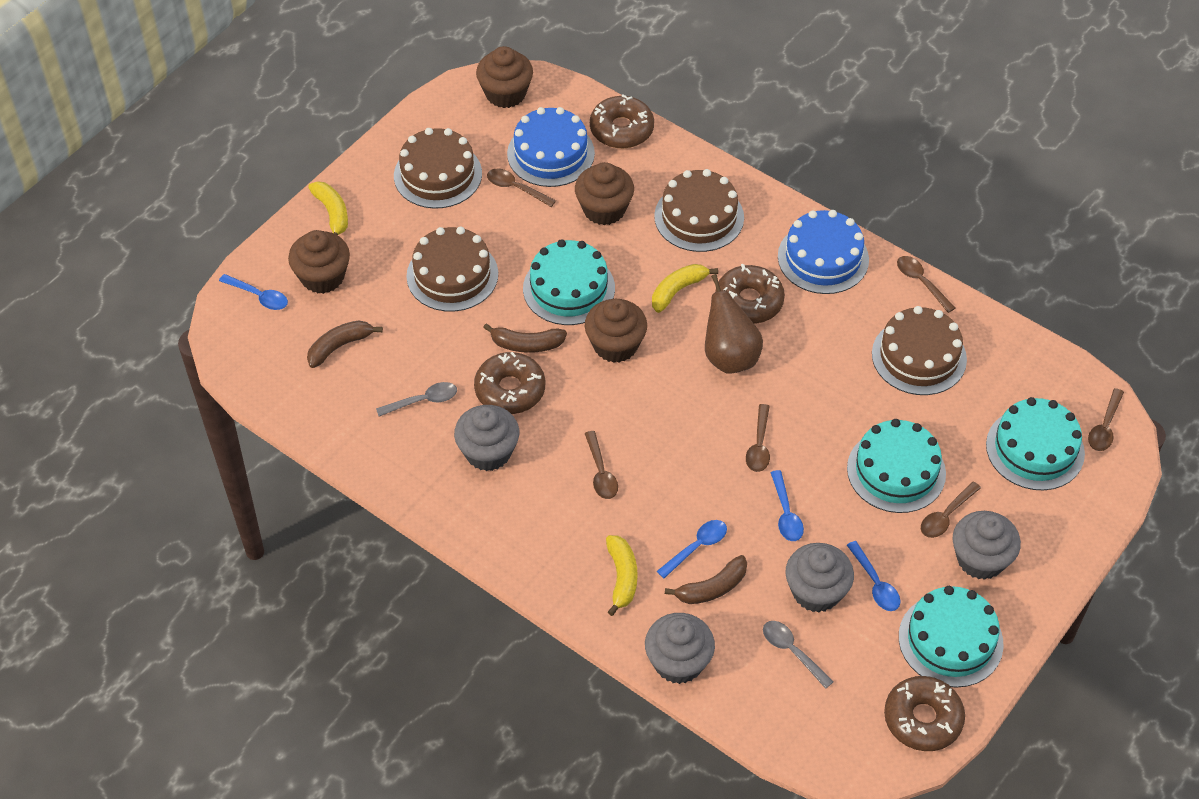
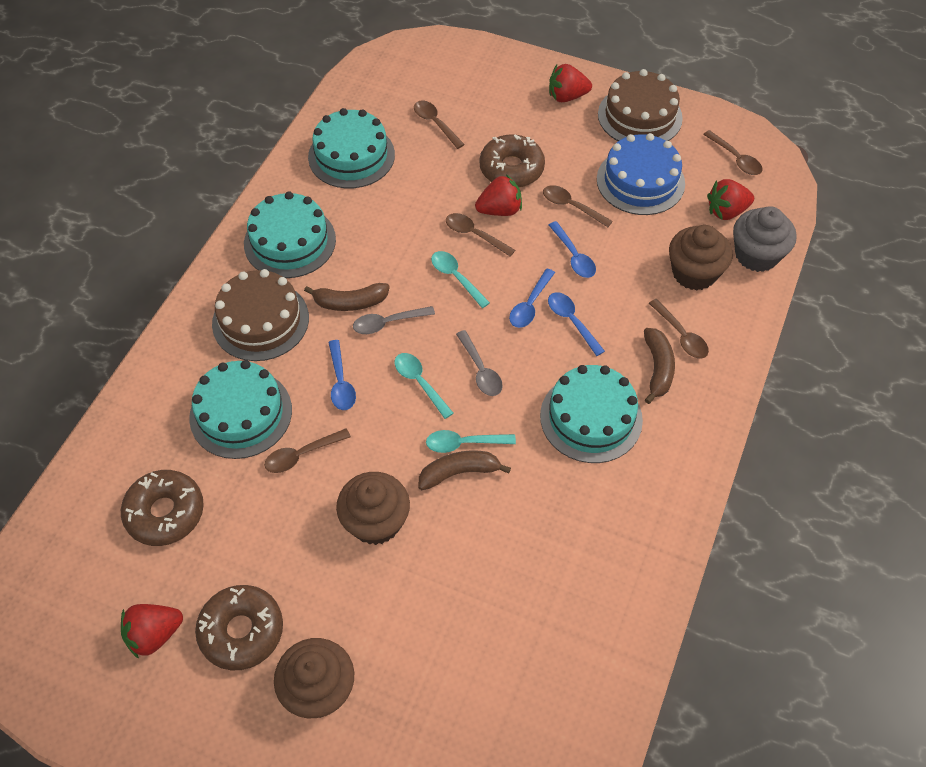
blue cake: 2 -> 1
brown cake: 4 -> 2
brown cupcake: 4 -> 3
brown donut: 4 -> 3
brown pear: 1 -> 0
grey cupcake: 4 -> 1
red strawberry: 0 -> 4
turquoise spoon: 0 -> 3
yellow banana: 3 -> 0

